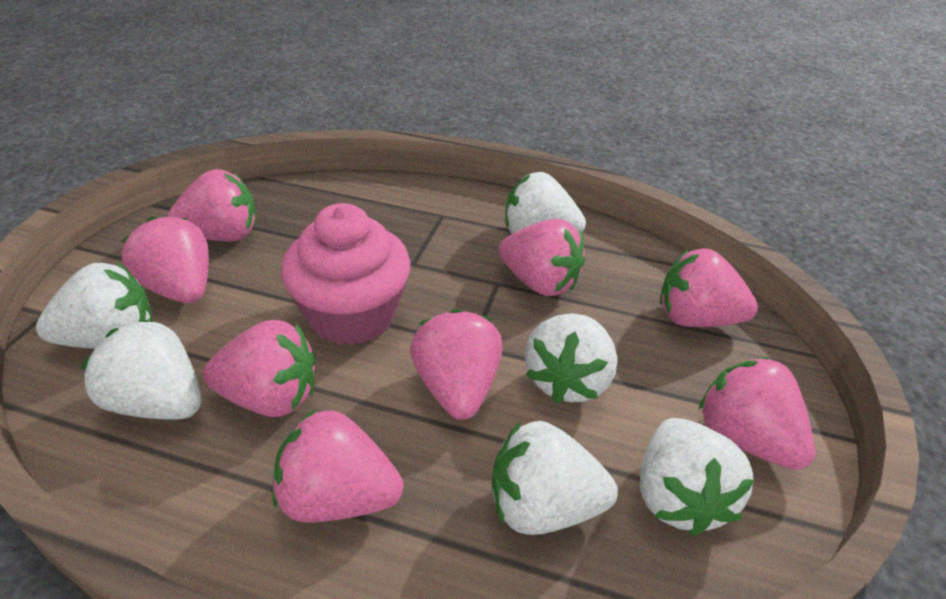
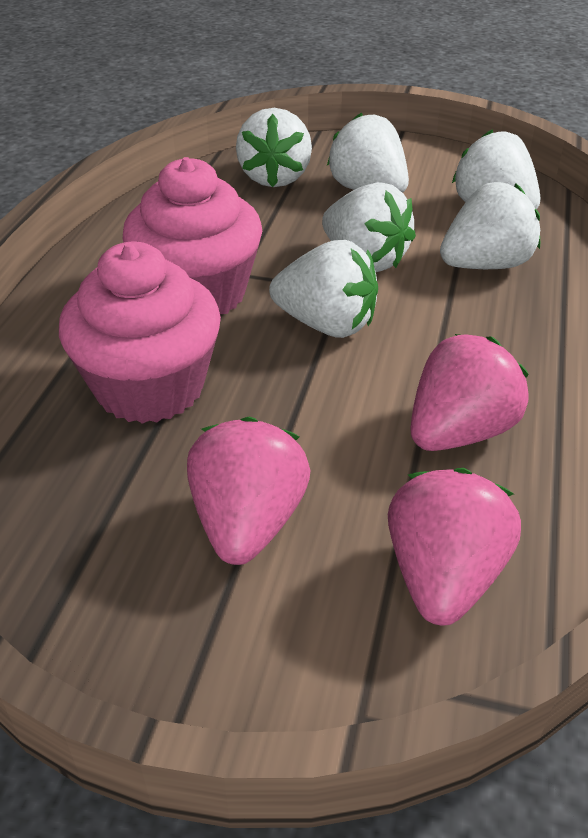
pink cupcake: 1 -> 2
pink strawberry: 8 -> 3

